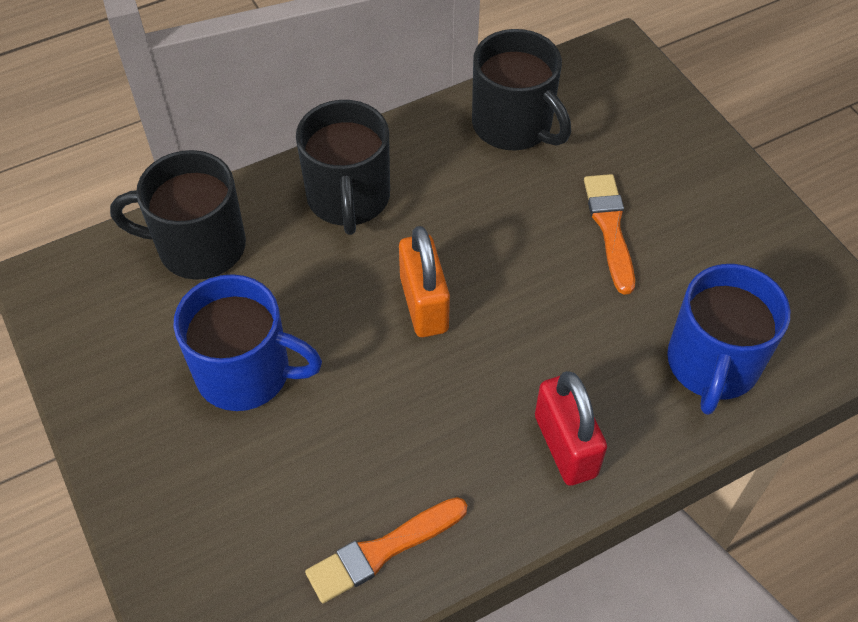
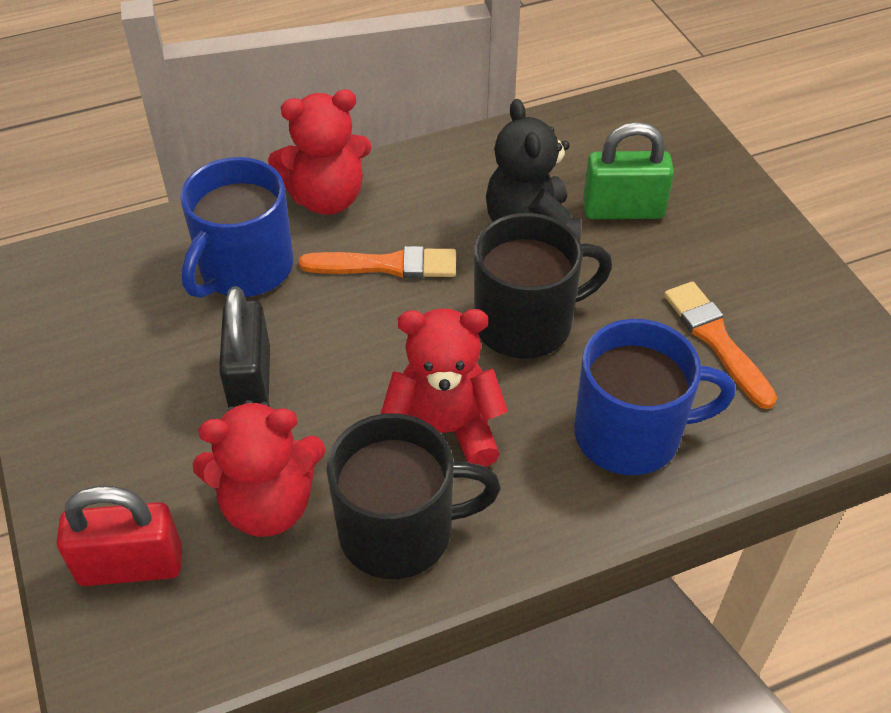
black mug: 3 -> 2
black padlock: 0 -> 1
black teddy bear: 0 -> 1
green padlock: 0 -> 1
orange padlock: 1 -> 0
red teddy bear: 0 -> 3

